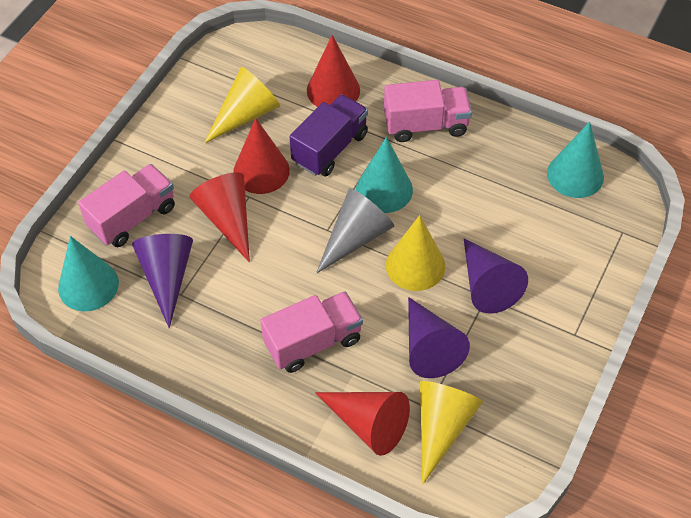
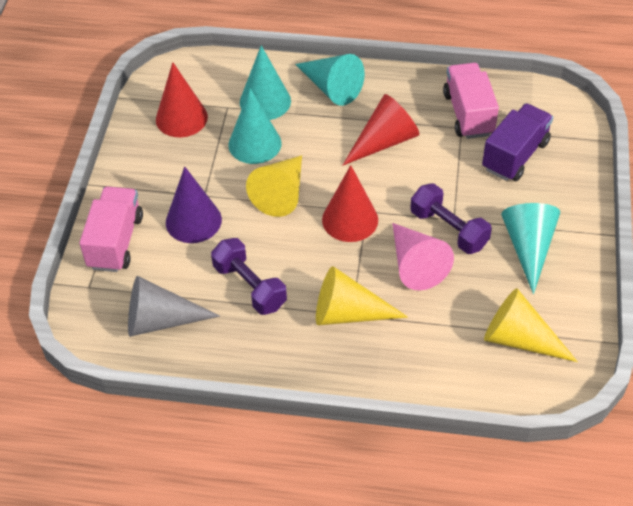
pink cone: 0 -> 1
pink truck: 3 -> 2
purple cone: 3 -> 1
purple dumbbell: 0 -> 2
red cone: 4 -> 3
turquoise cone: 3 -> 4

